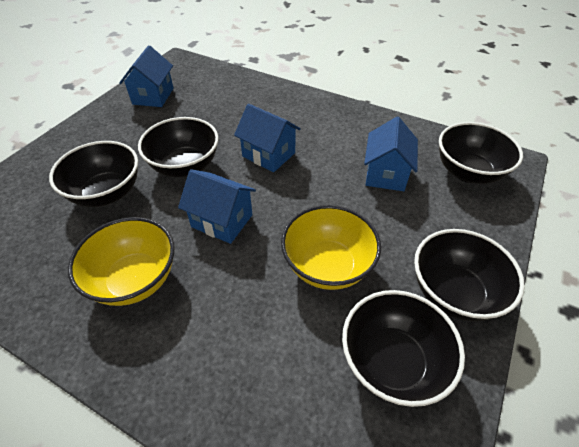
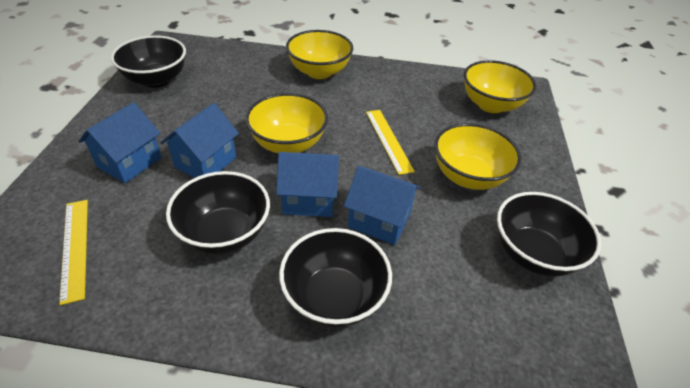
black bowl: 5 -> 4
yellow bowl: 2 -> 4
yellow ruler: 0 -> 2

